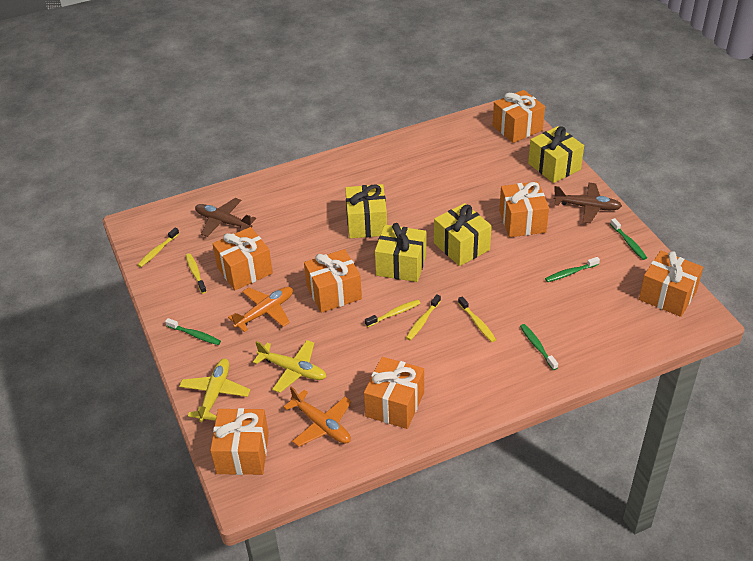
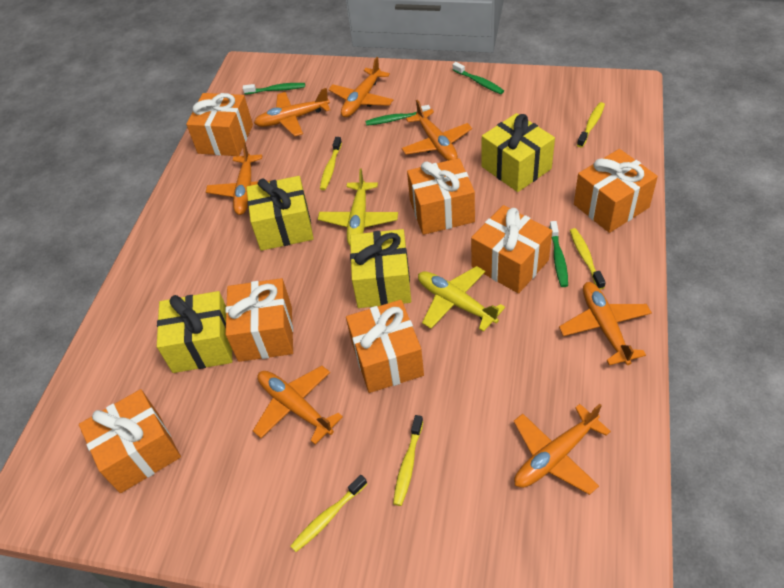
brown plane: 2 -> 0
orange plane: 2 -> 7

